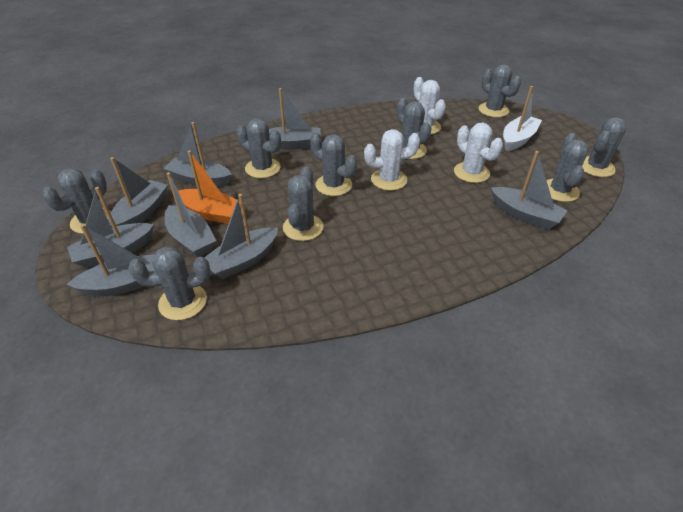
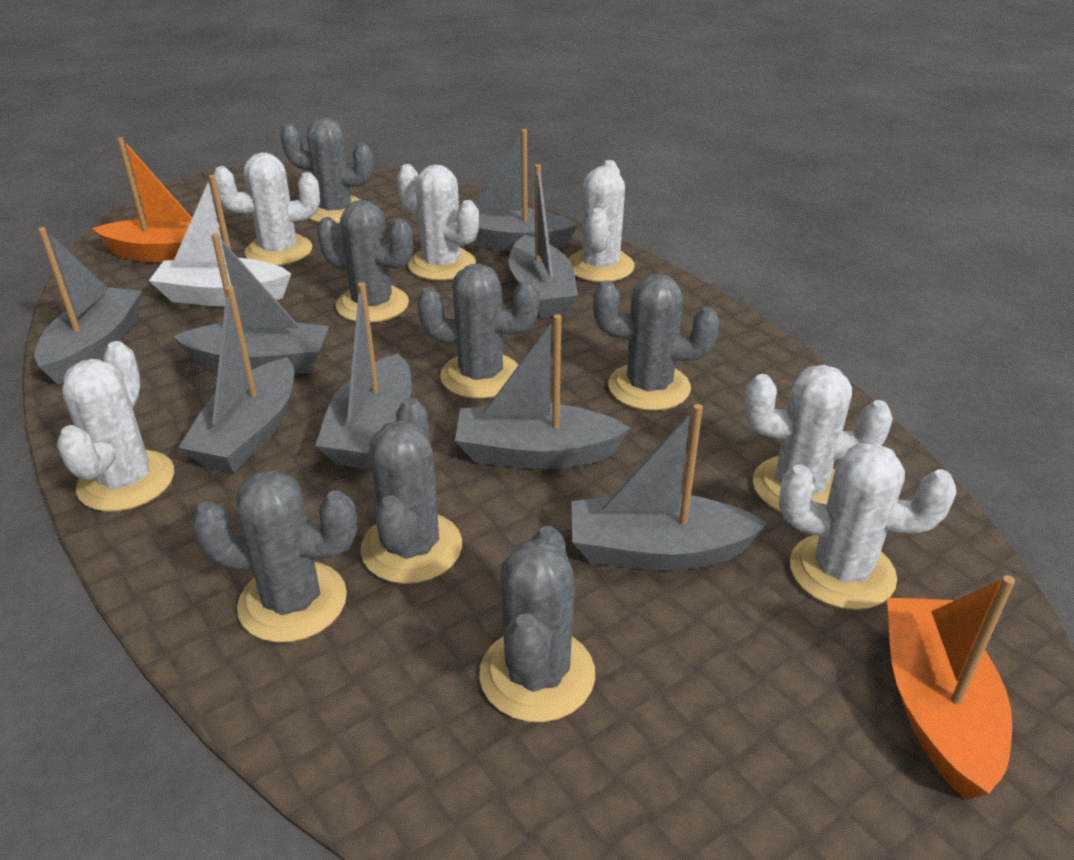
grey cactus: 9 -> 7
orange boat: 1 -> 2
white cactus: 3 -> 6

